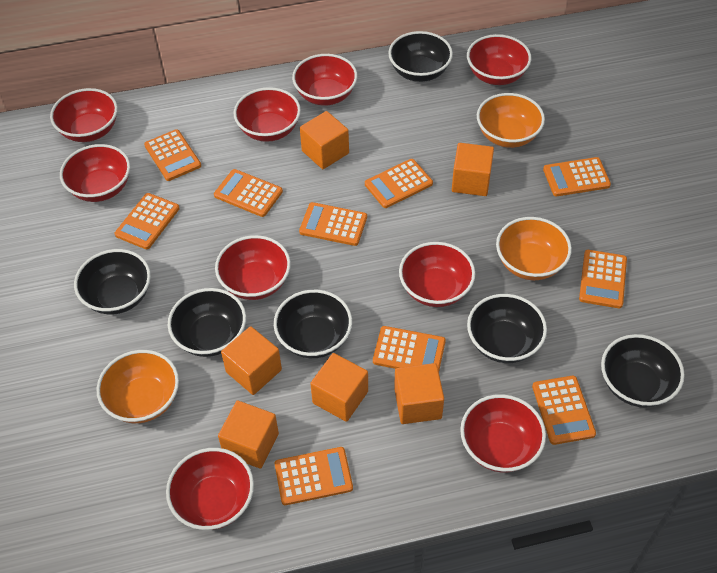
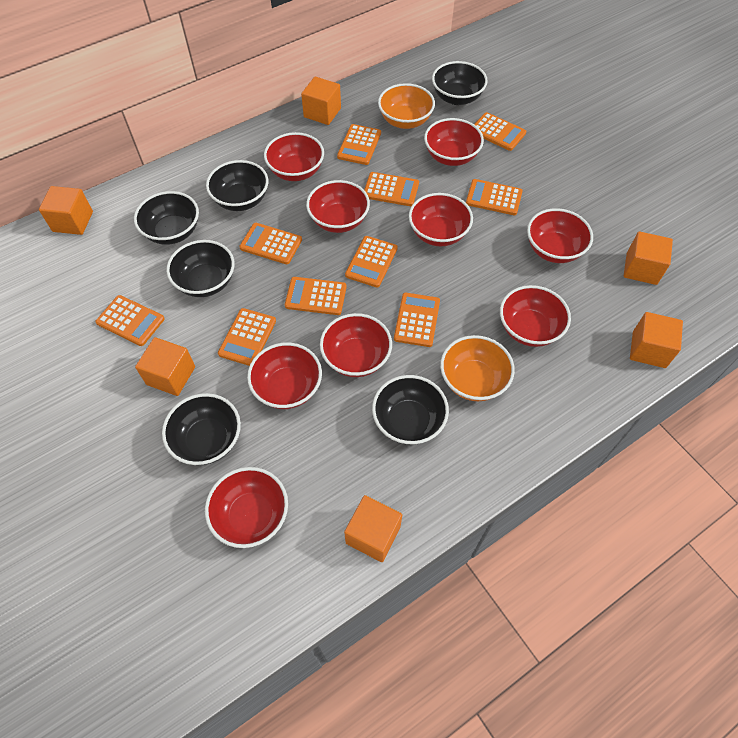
orange bowl: 3 -> 2

